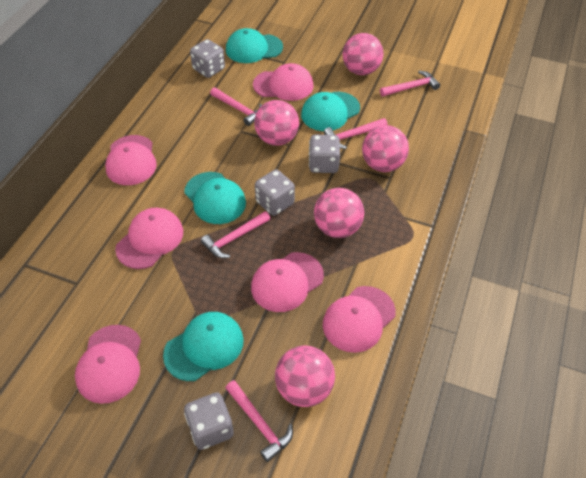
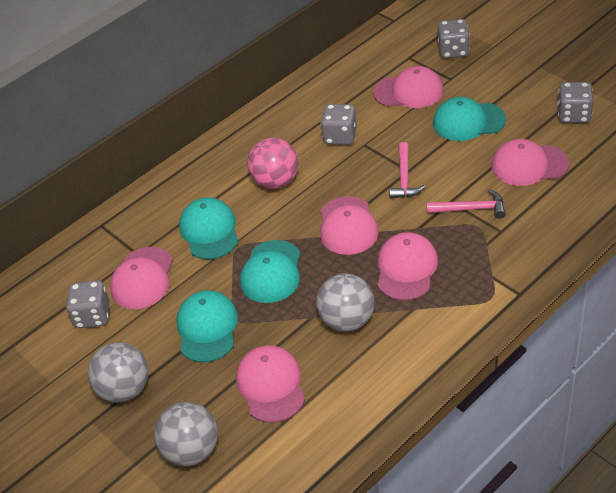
grey ball: 0 -> 3
pink ball: 5 -> 1
pink hammer: 5 -> 2

